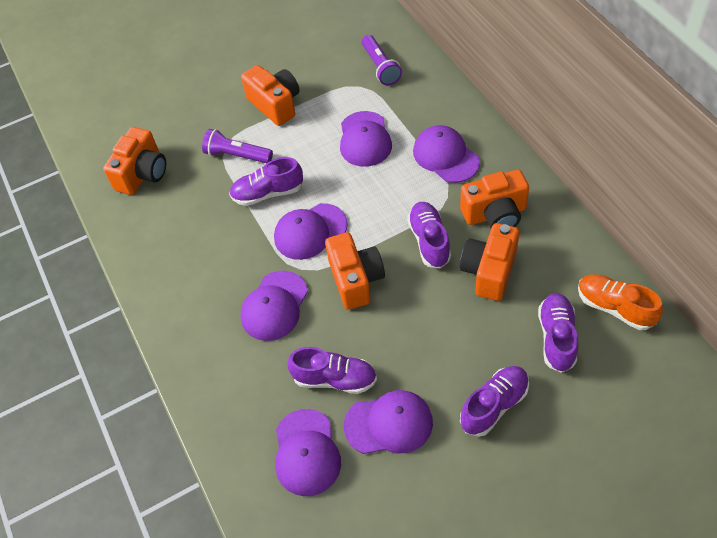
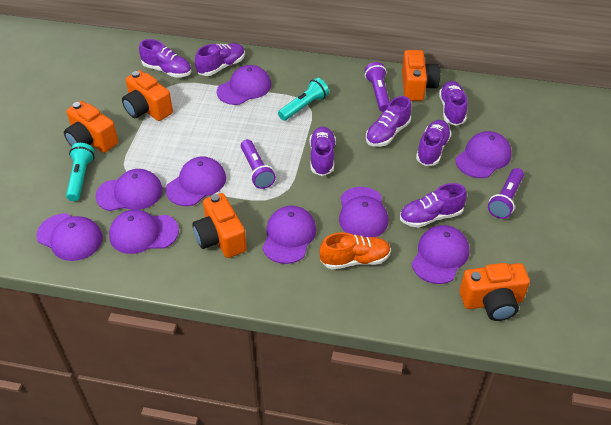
purple cap: 6 -> 9
purple flashlight: 2 -> 3
purple shoe: 5 -> 7
turquoise flashlight: 0 -> 2

